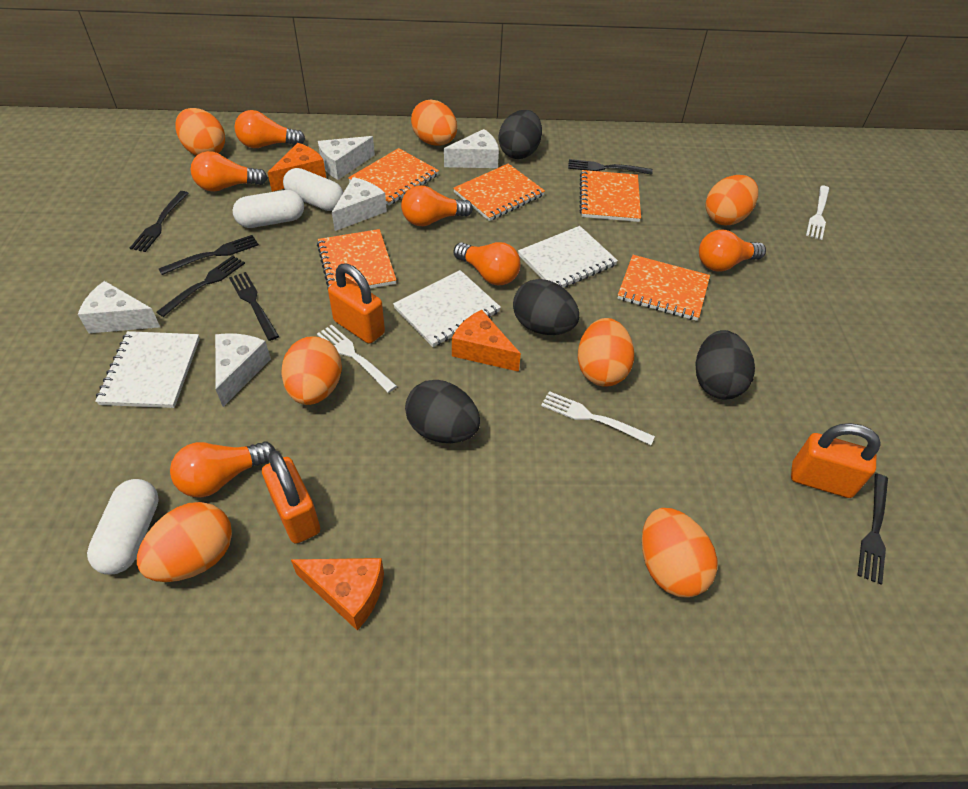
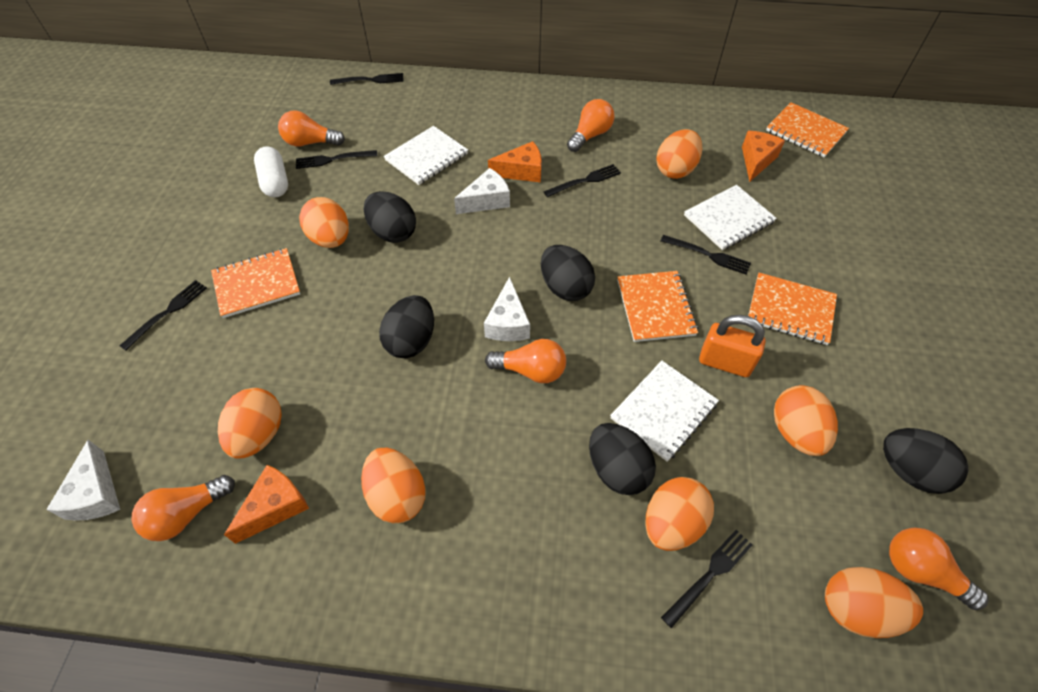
black egg: 4 -> 5
orange light bulb: 6 -> 5
orange notebook: 5 -> 4
orange padlock: 3 -> 1
white capsule: 3 -> 1
white cheese: 5 -> 3
white fork: 3 -> 0

